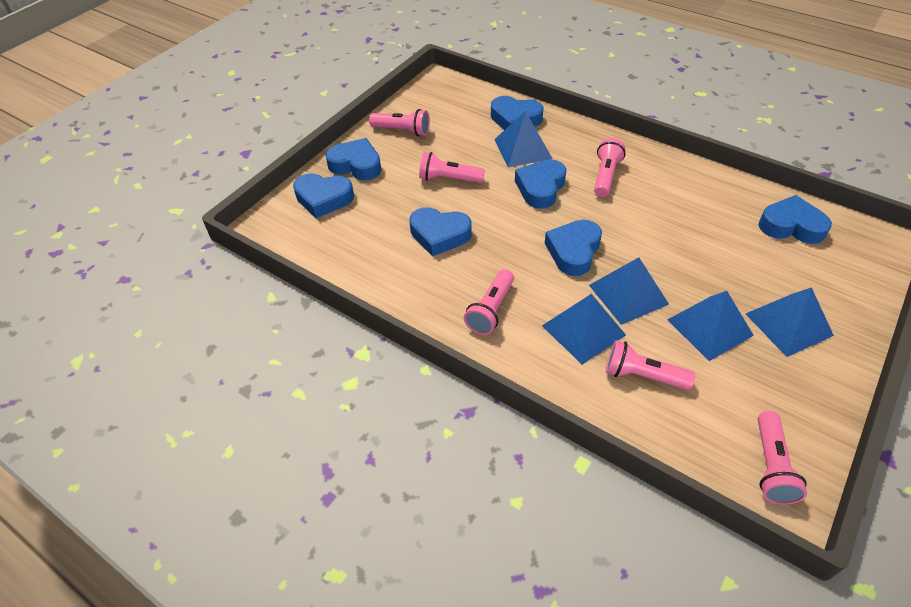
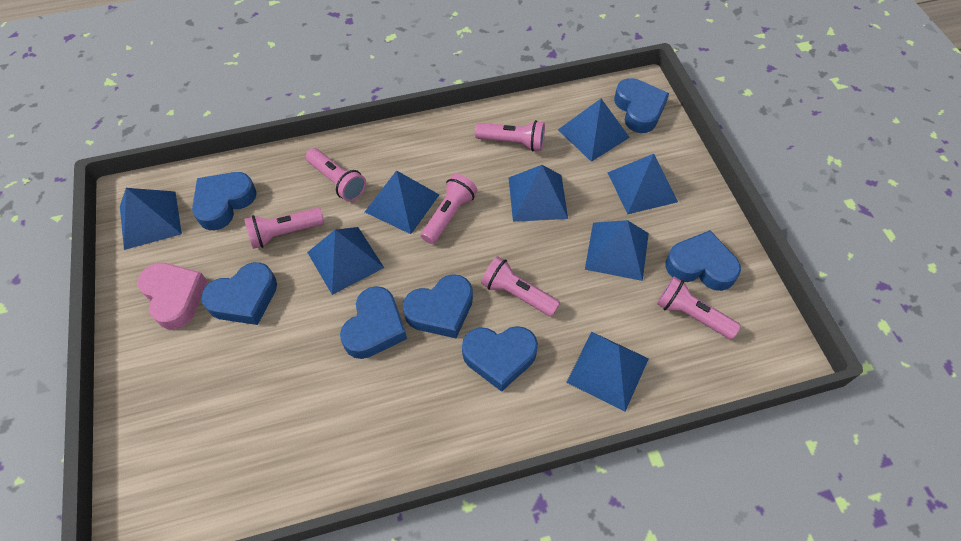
blue pyramid: 5 -> 8
pink heart: 0 -> 1

